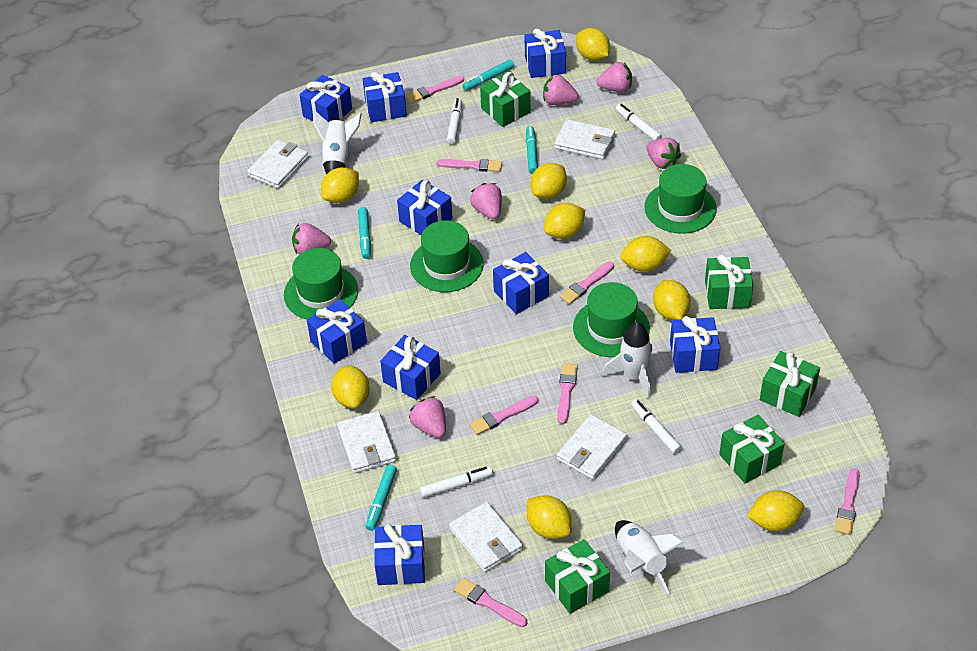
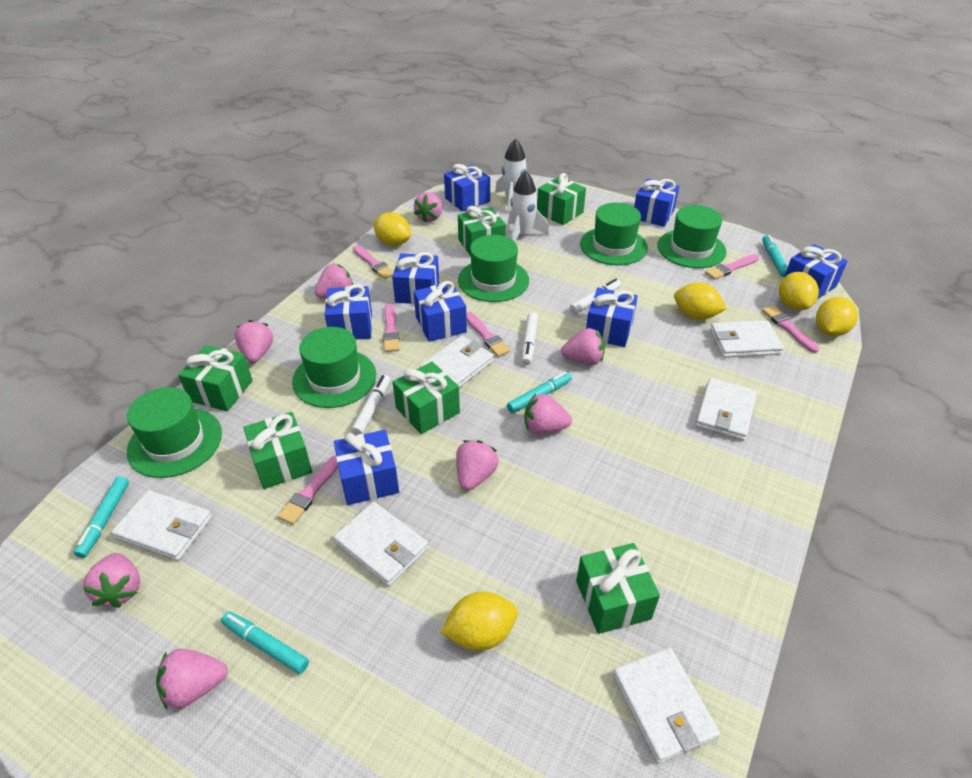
blue gift: 9 -> 8
green gift: 5 -> 6
green hat: 4 -> 5
pink brush: 7 -> 6
pink strawberry: 6 -> 8
white marker: 4 -> 3
white rocket: 3 -> 2
white wallet: 5 -> 6
yellow lemon: 9 -> 5

